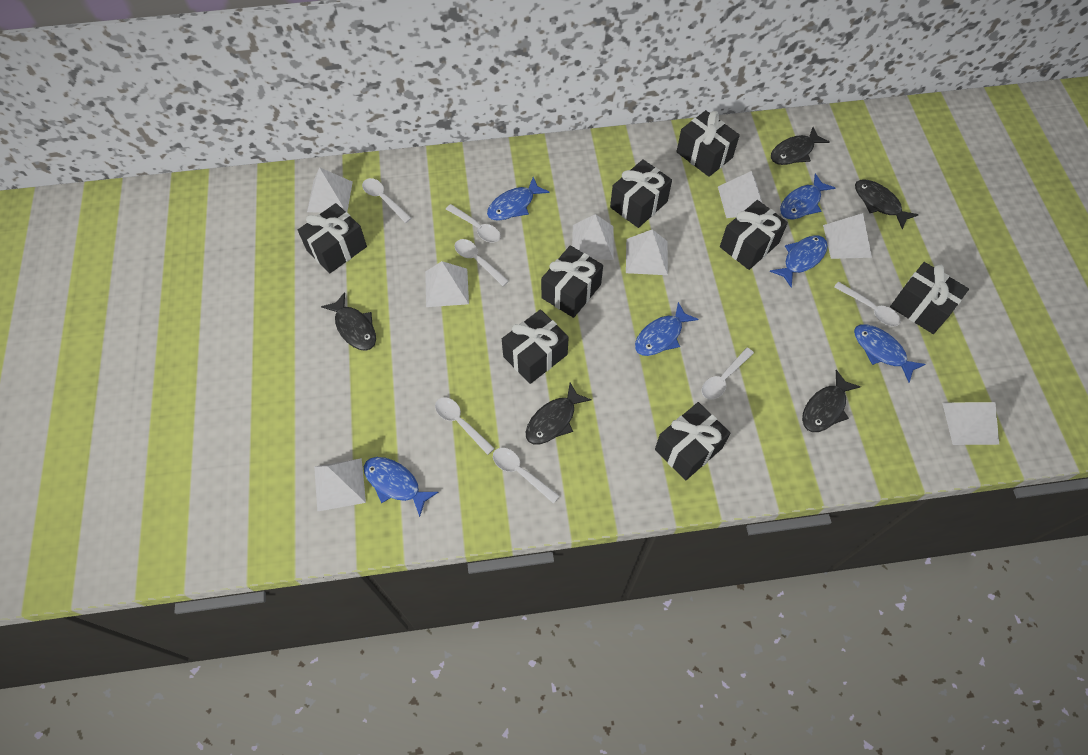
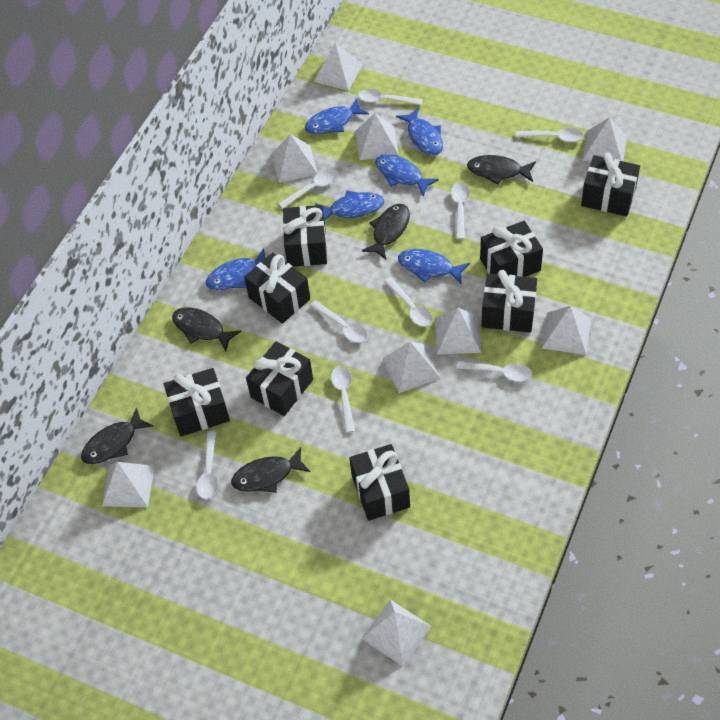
white pyramid: 8 -> 9
white spoon: 7 -> 9

